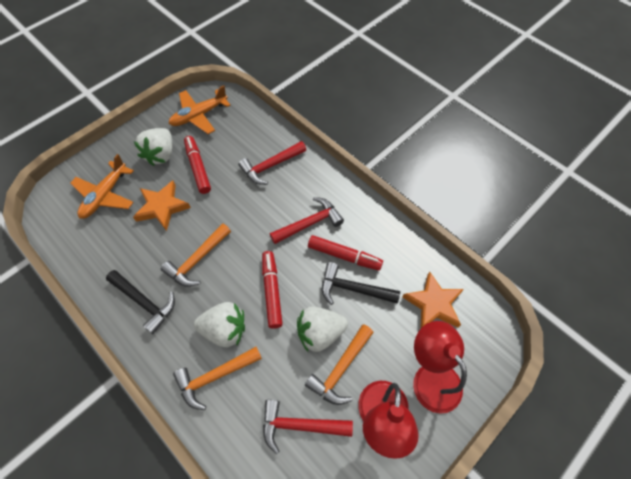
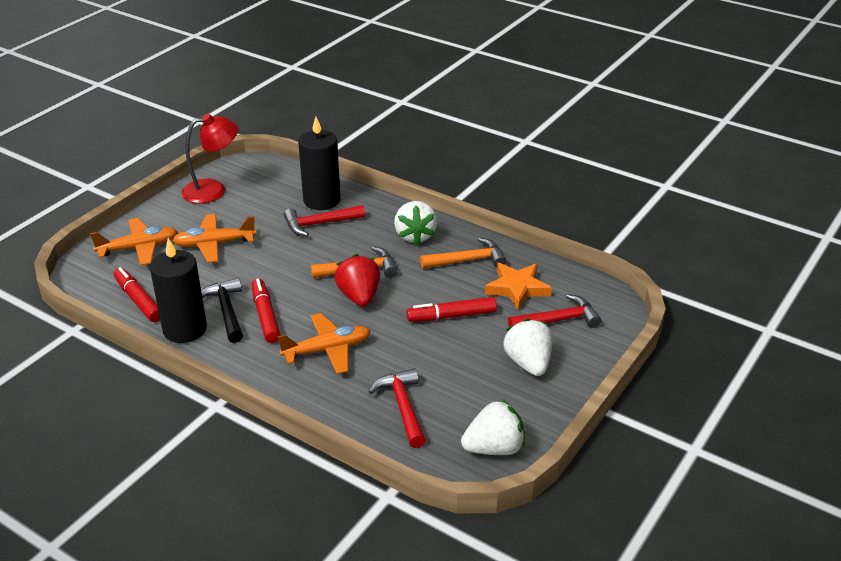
black candle: 0 -> 2
black hammer: 2 -> 1
orange hammer: 3 -> 2
orange plane: 2 -> 3
orange star: 2 -> 1
red lamp: 2 -> 1
red strawberry: 0 -> 1

